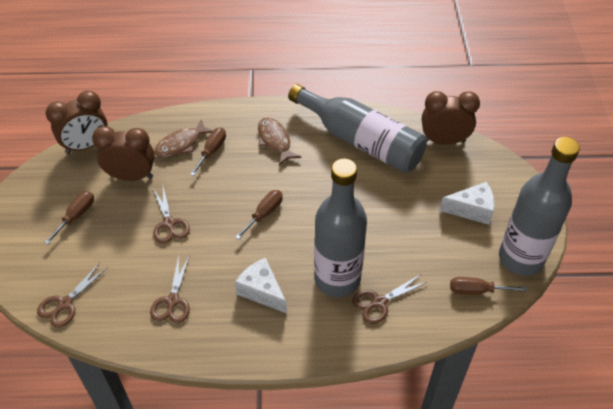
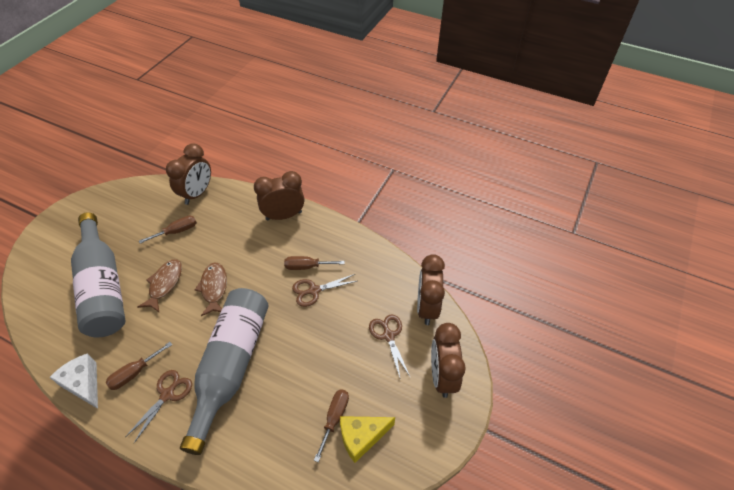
brown clock: 3 -> 4
brown scissors: 4 -> 3
grey bottle: 3 -> 2
white cheese: 2 -> 1
yellow cheese: 0 -> 1

